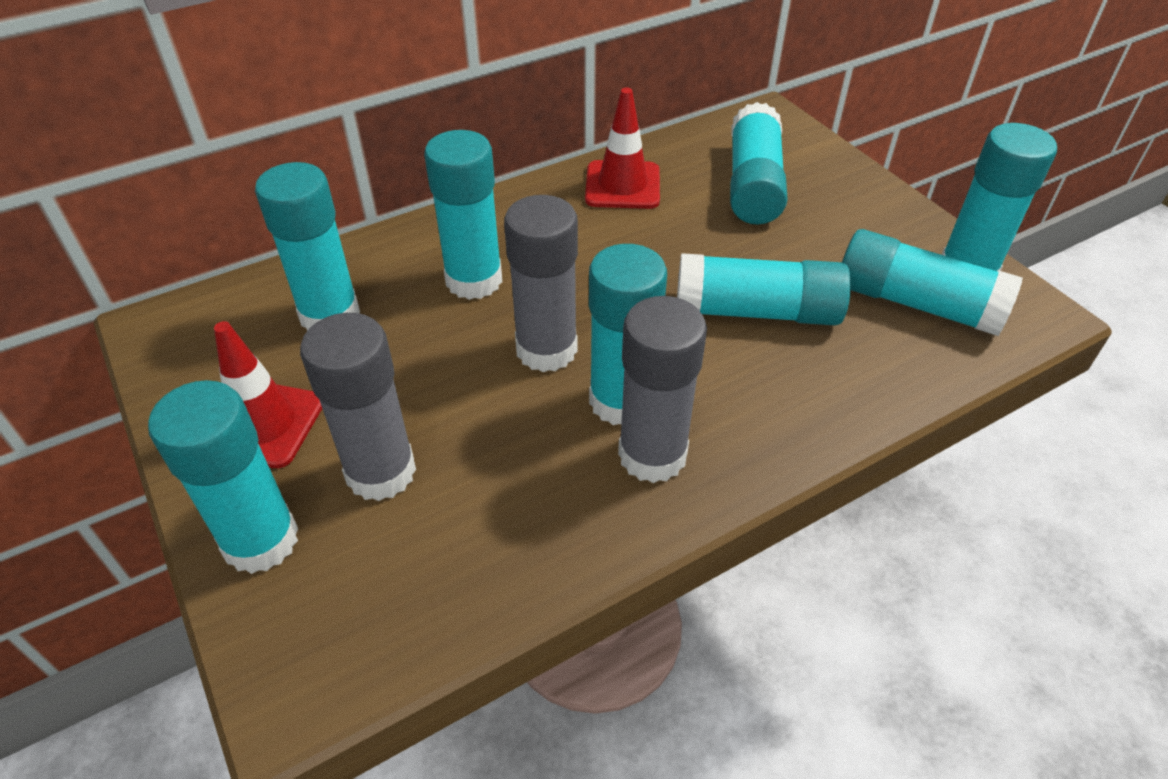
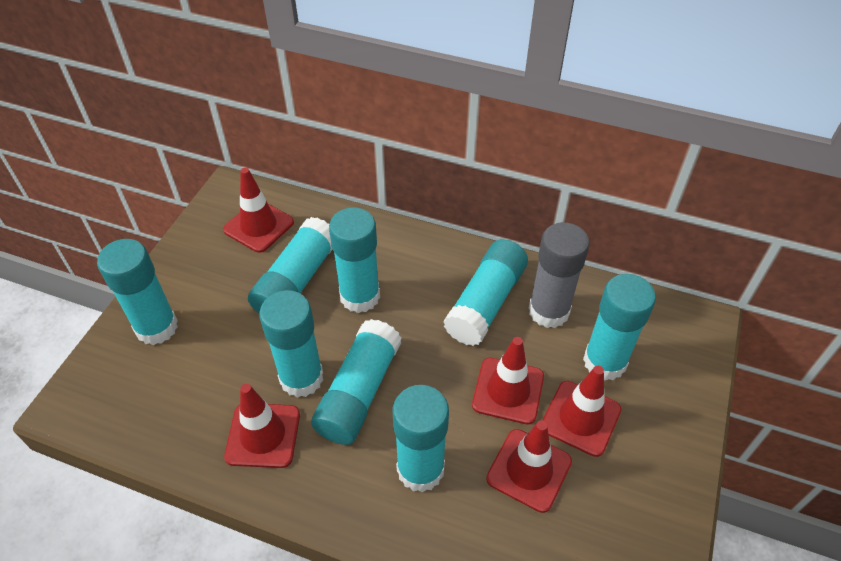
grey glue stick: 3 -> 1
red traffic cone: 2 -> 5

